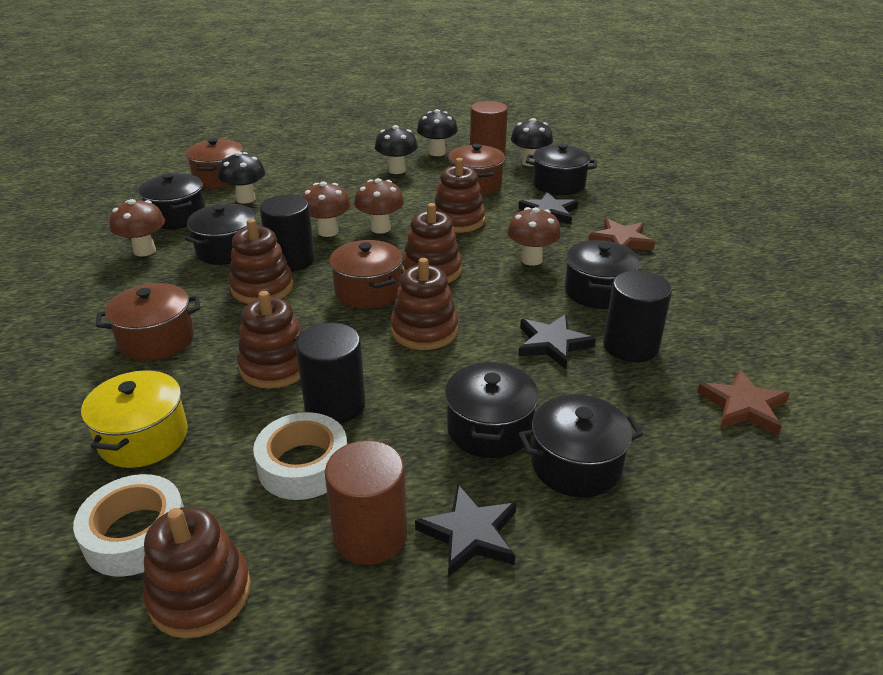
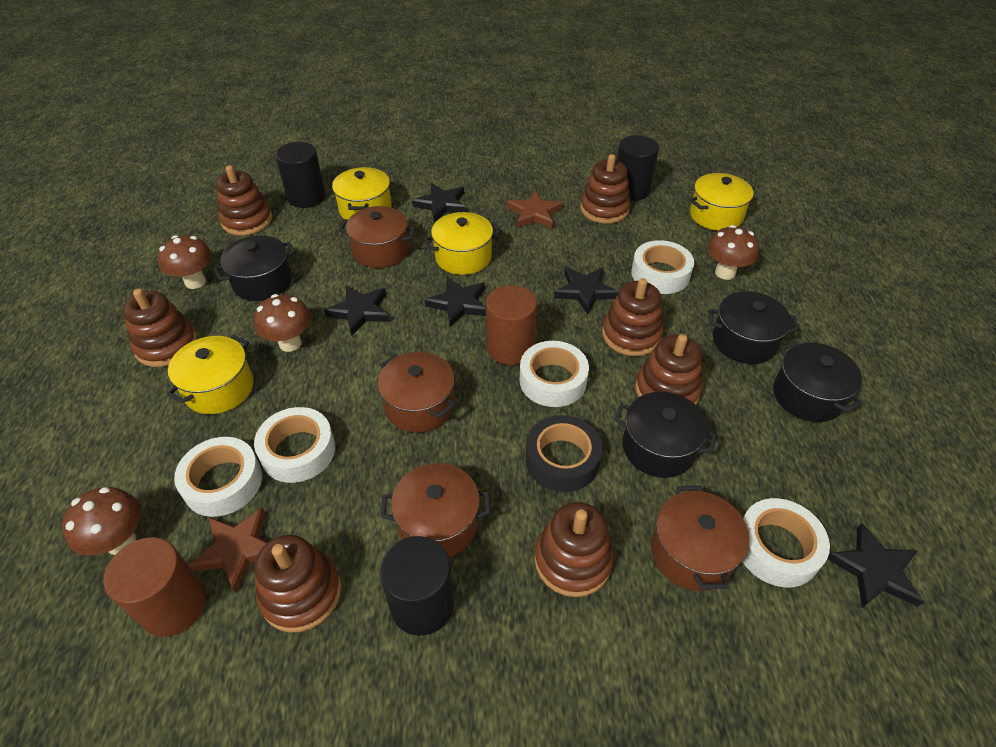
black mushroom: 4 -> 0
black pot: 6 -> 4
black star: 3 -> 5
black tape: 0 -> 1
brown stacking toy: 6 -> 7
white tape: 2 -> 5
yellow pot: 1 -> 4

